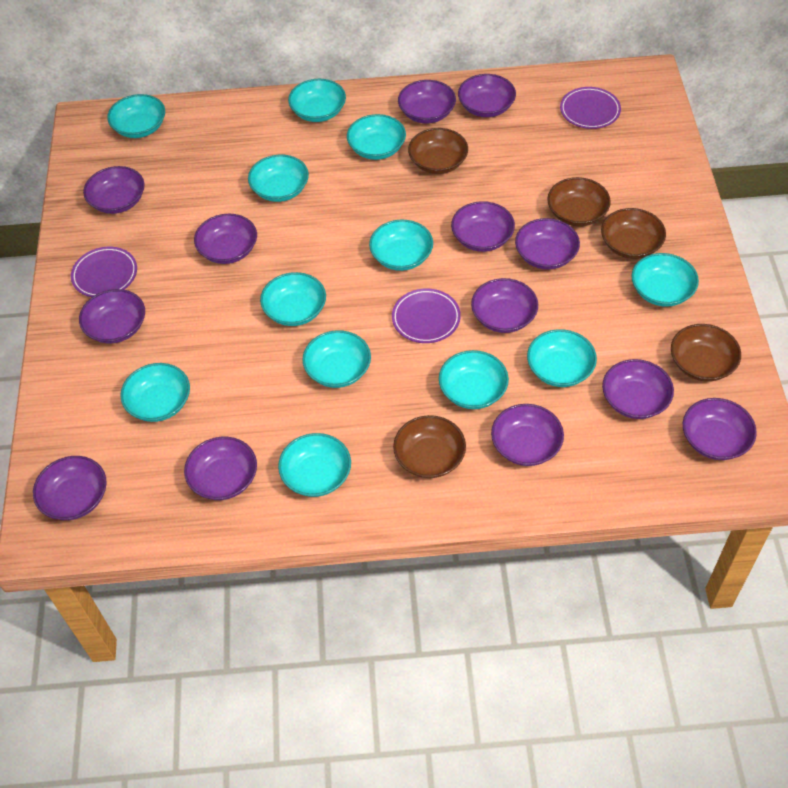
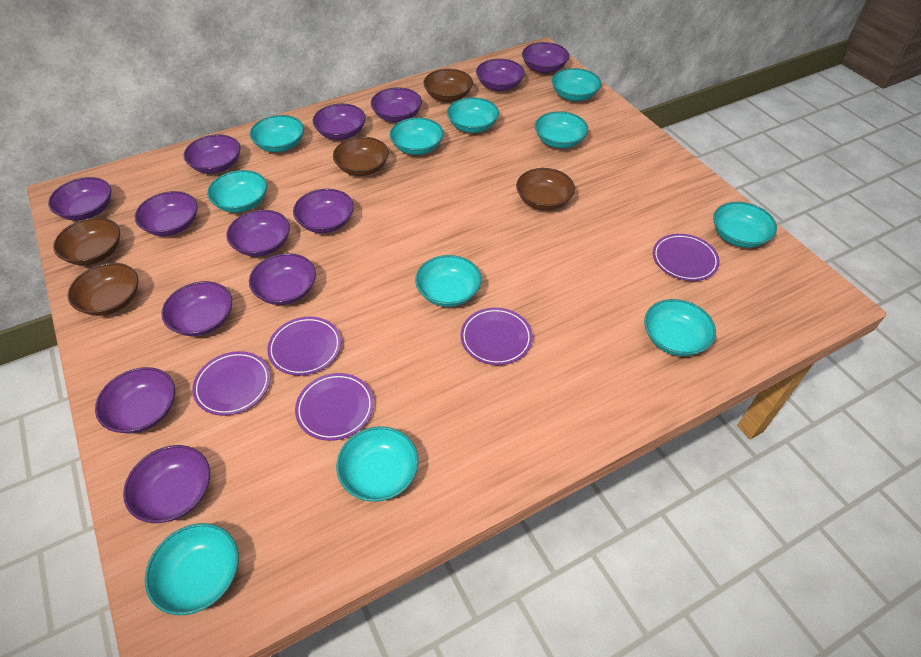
purple plate: 3 -> 5
turquoise bowl: 12 -> 11

